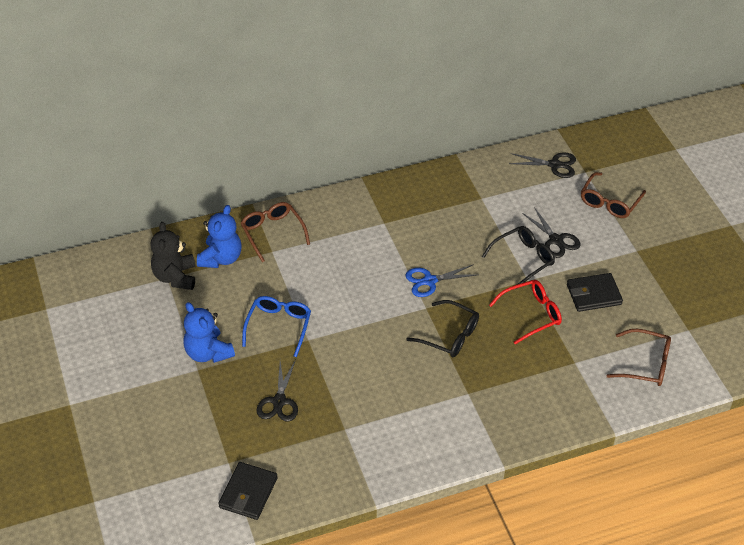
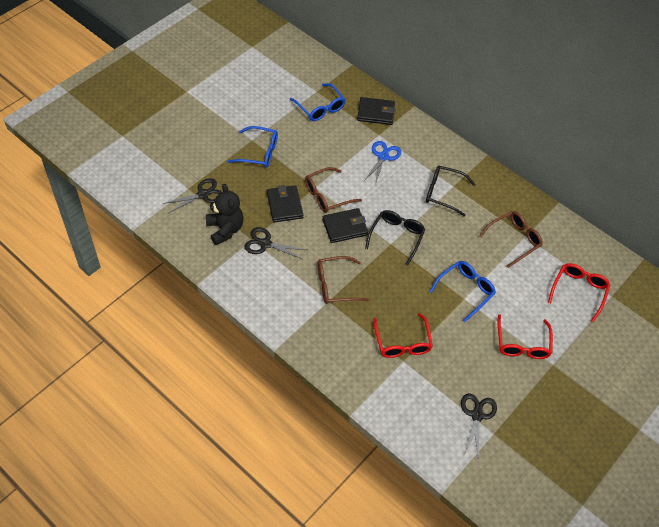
black wallet: 2 -> 3
blue glasses: 1 -> 3
blue teddy bear: 2 -> 0
red glasses: 1 -> 3

